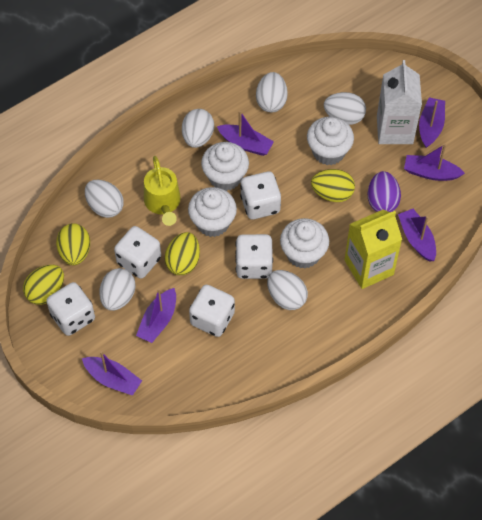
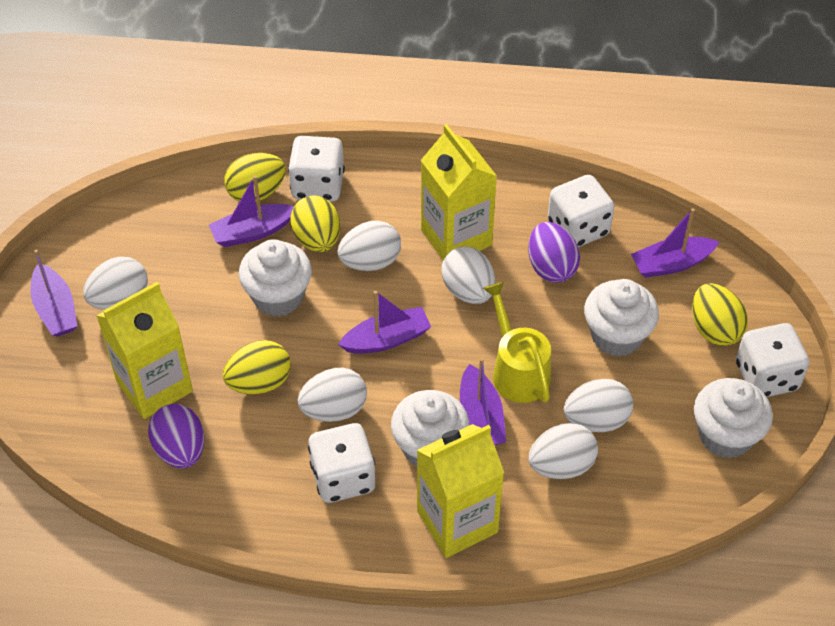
purple boat: 6 -> 5
purple egg: 1 -> 2
white carton: 1 -> 0
white dice: 5 -> 4
yellow carton: 1 -> 3

